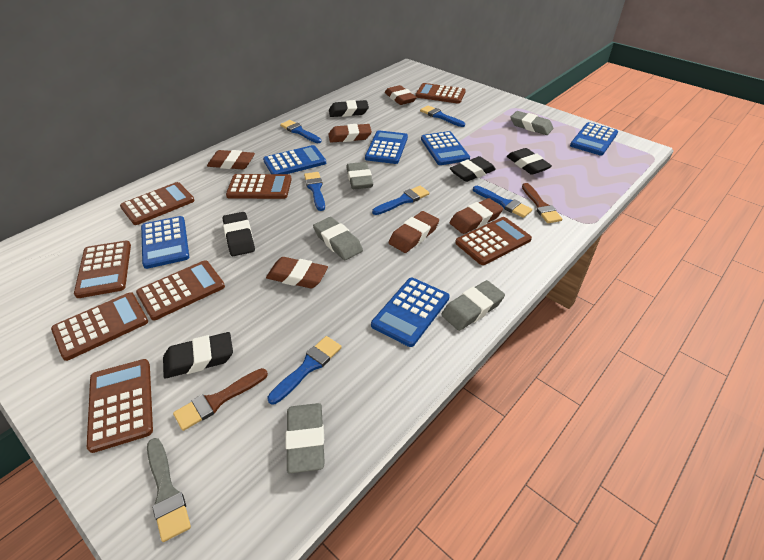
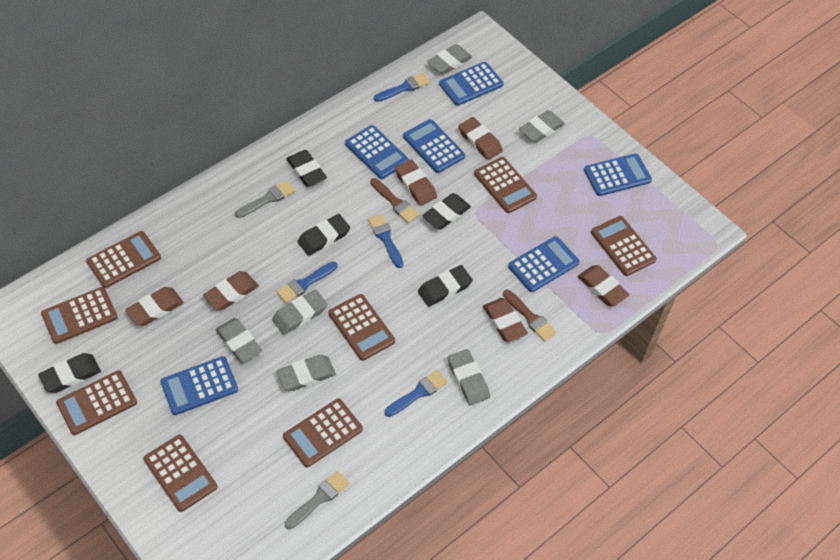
blue brush: 6 -> 4
grey brush: 1 -> 2
grey eraser: 5 -> 6

